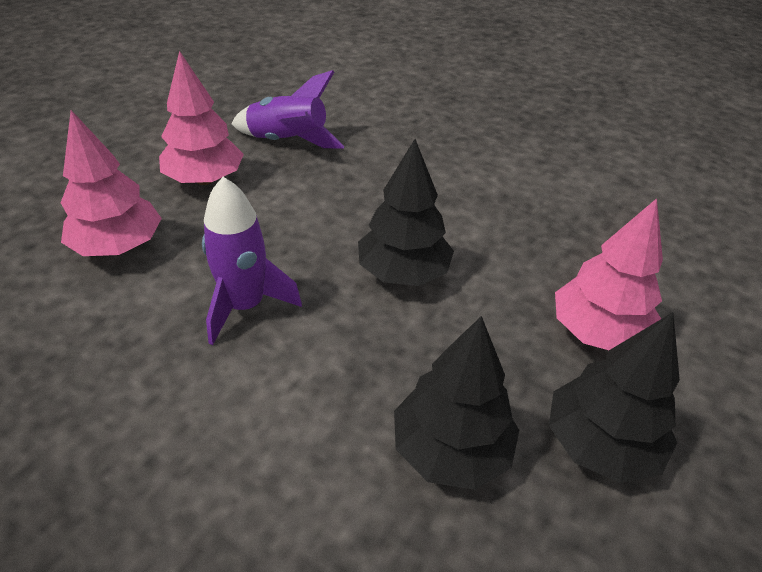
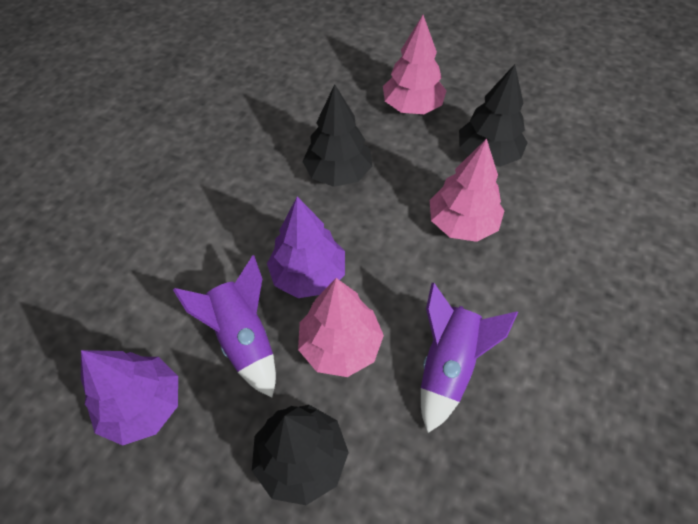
purple tree: 0 -> 2

